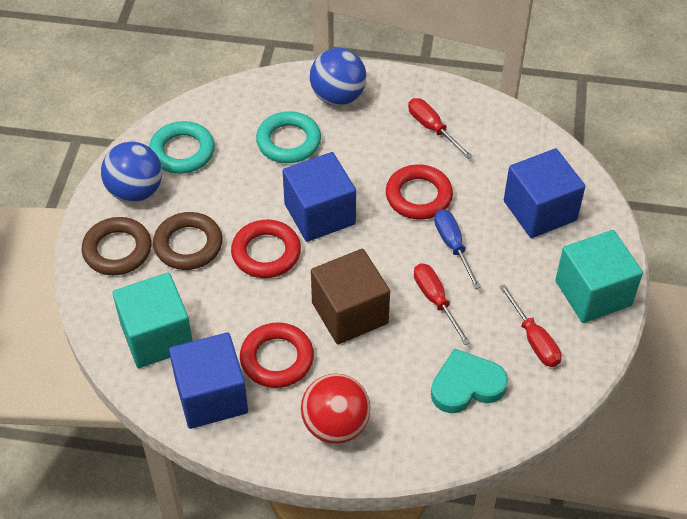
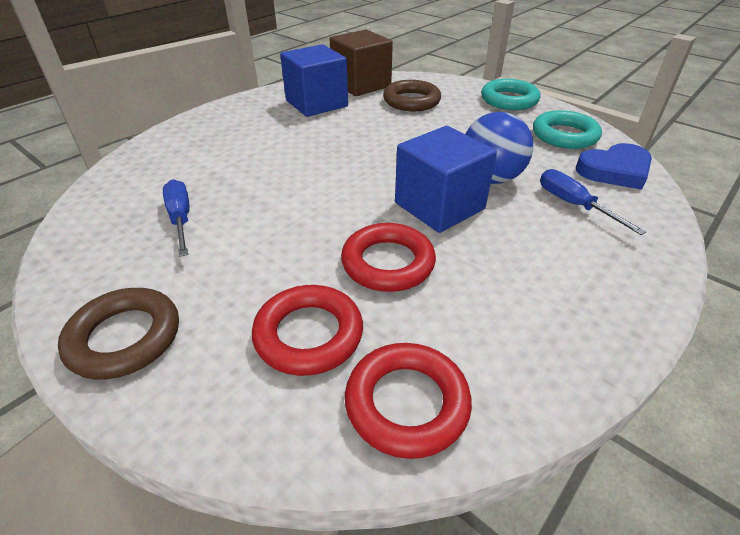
blue ball: 2 -> 1
blue cube: 3 -> 2
blue heart: 0 -> 1
blue screwdriver: 1 -> 2
red ball: 1 -> 0
red screwdriver: 3 -> 0
turquoise cube: 2 -> 0
turquoise heart: 1 -> 0

